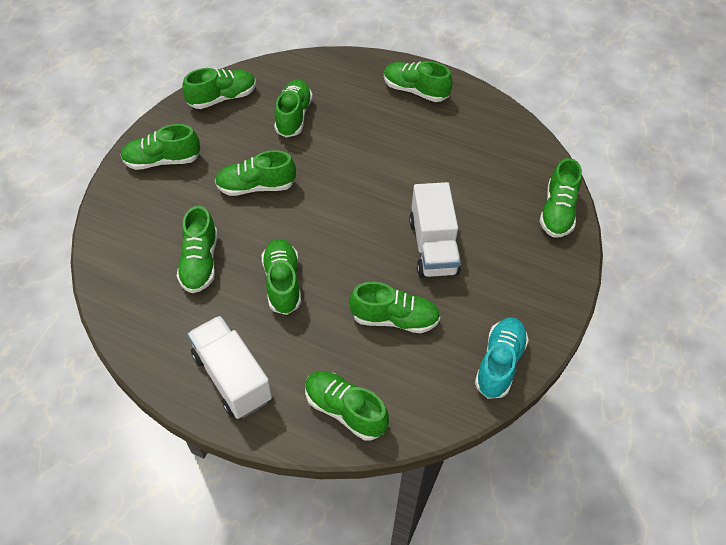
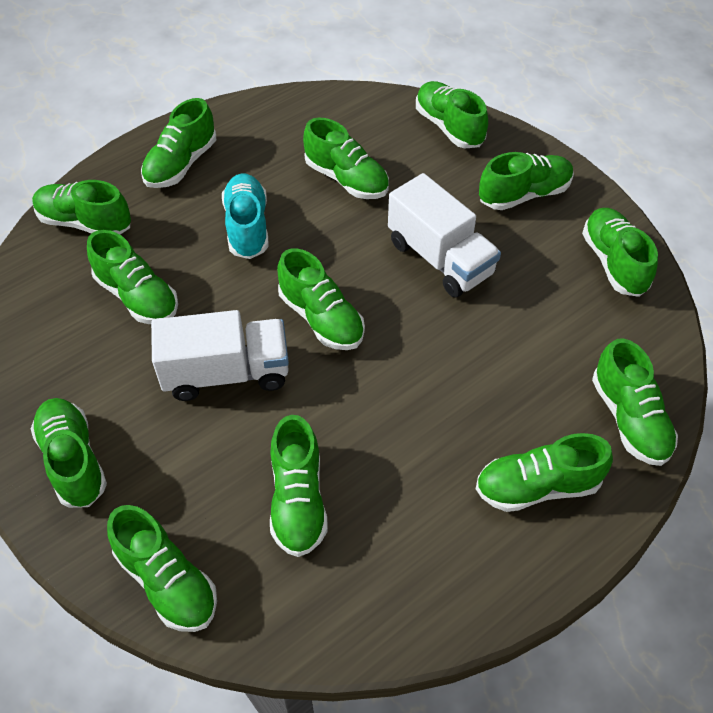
green shoe: 10 -> 13

